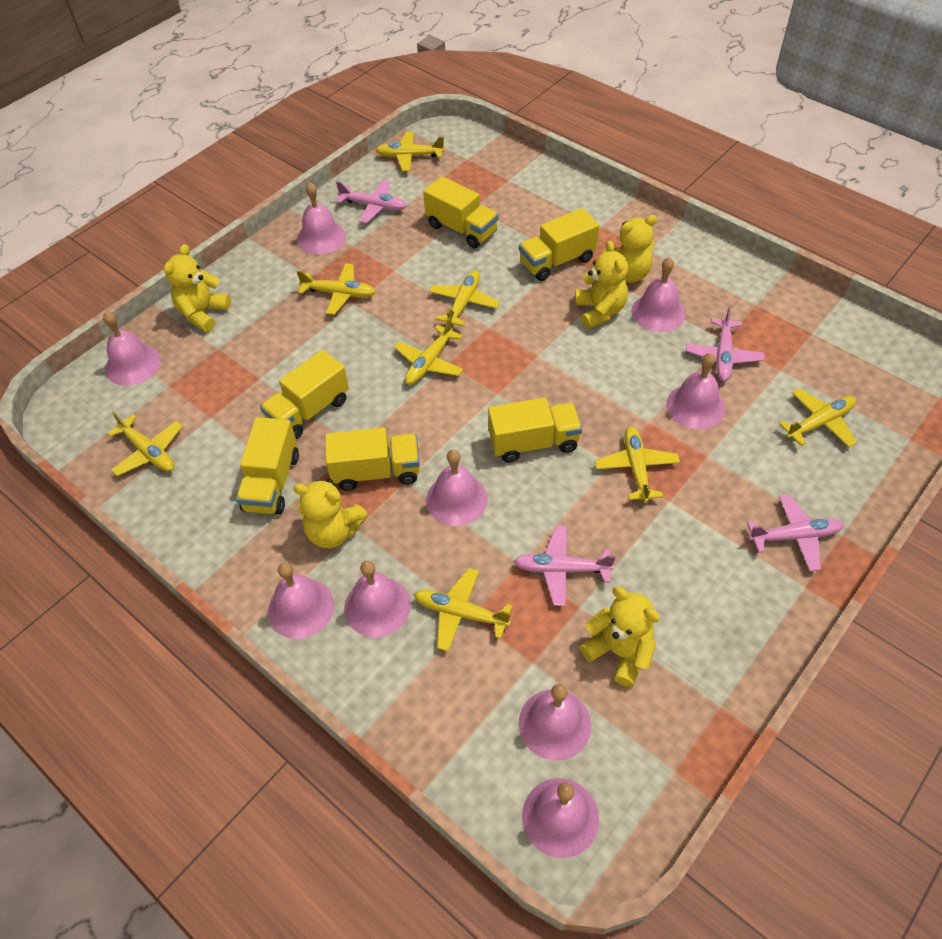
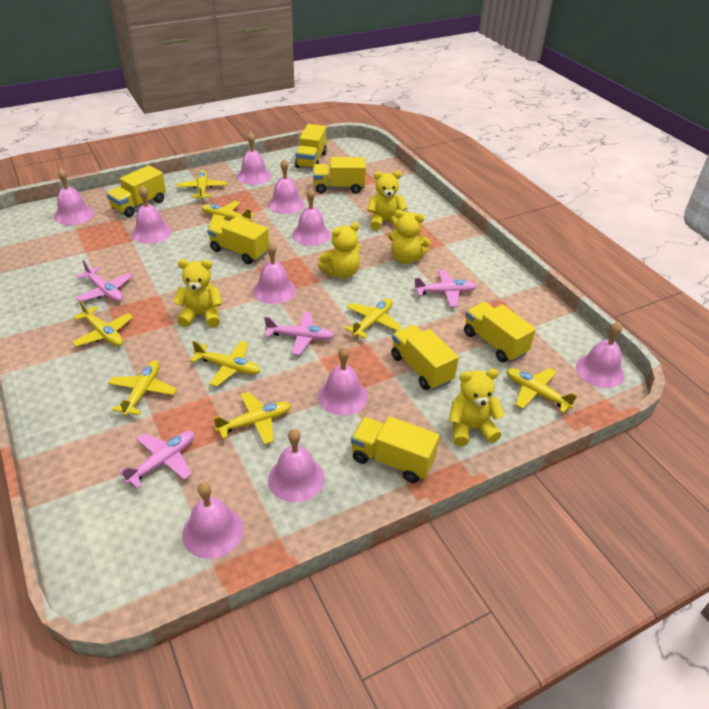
pink bell: 9 -> 10
yellow truck: 6 -> 7

